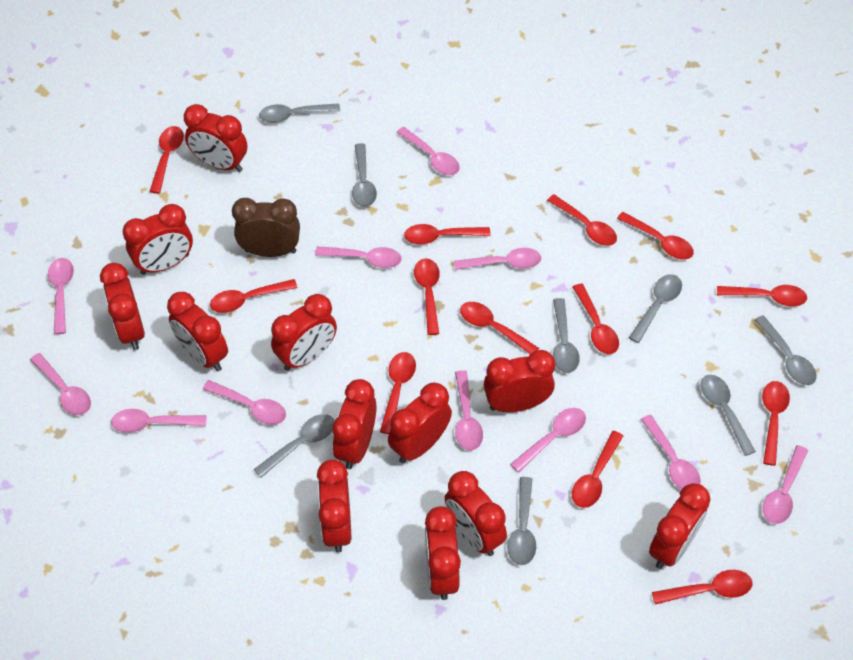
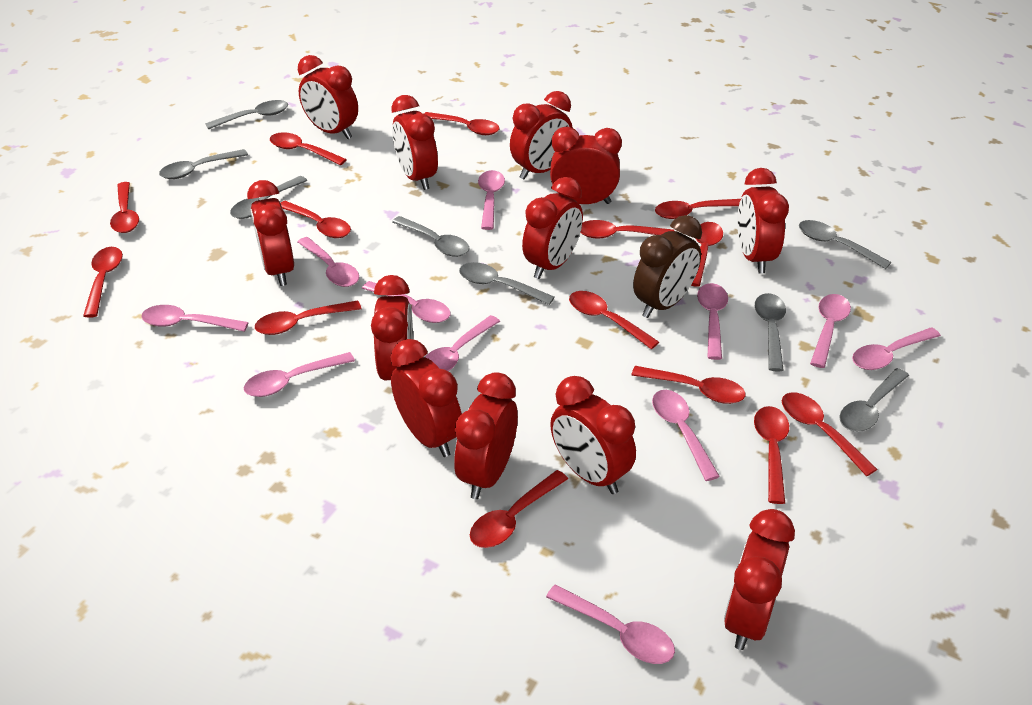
red spoon: 13 -> 14

